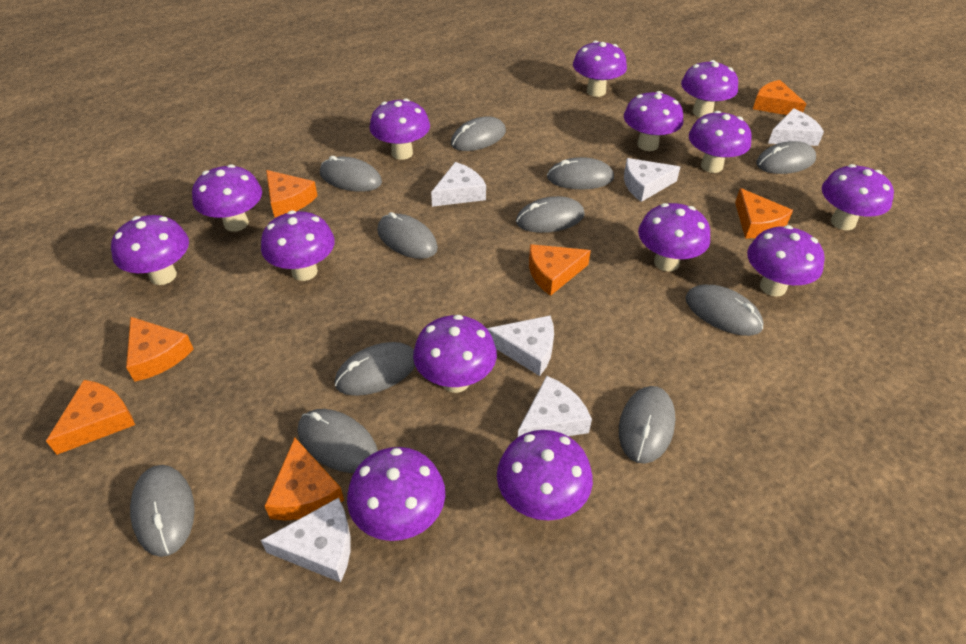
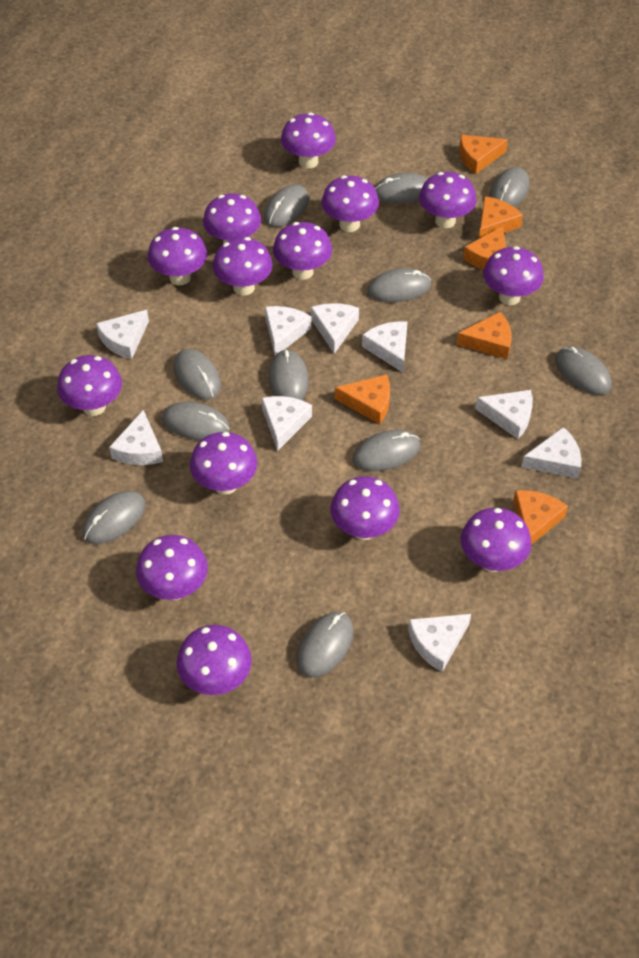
orange cheese: 7 -> 6
white cheese: 6 -> 9

